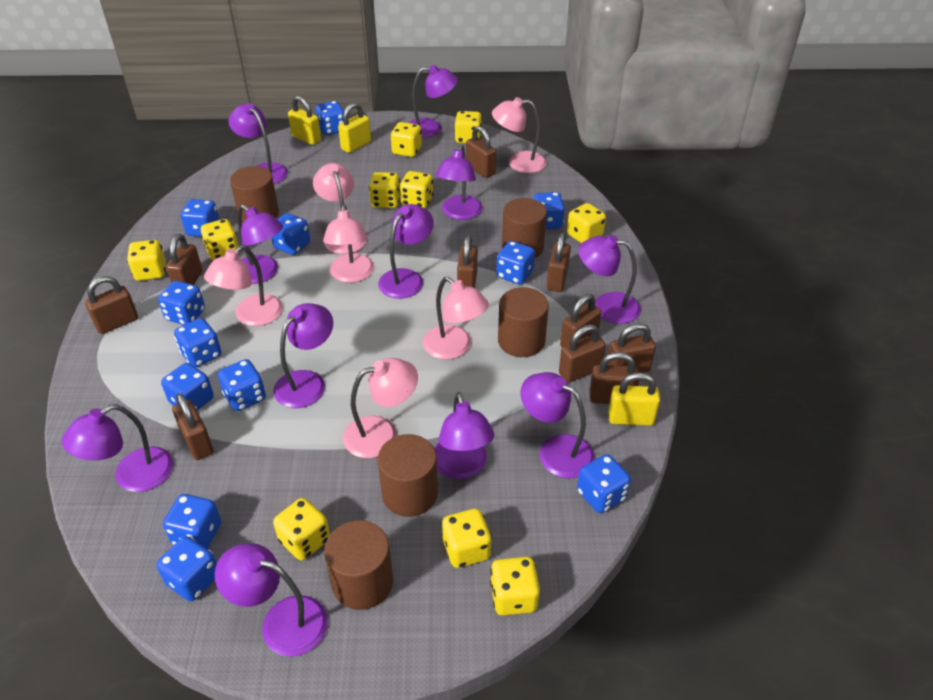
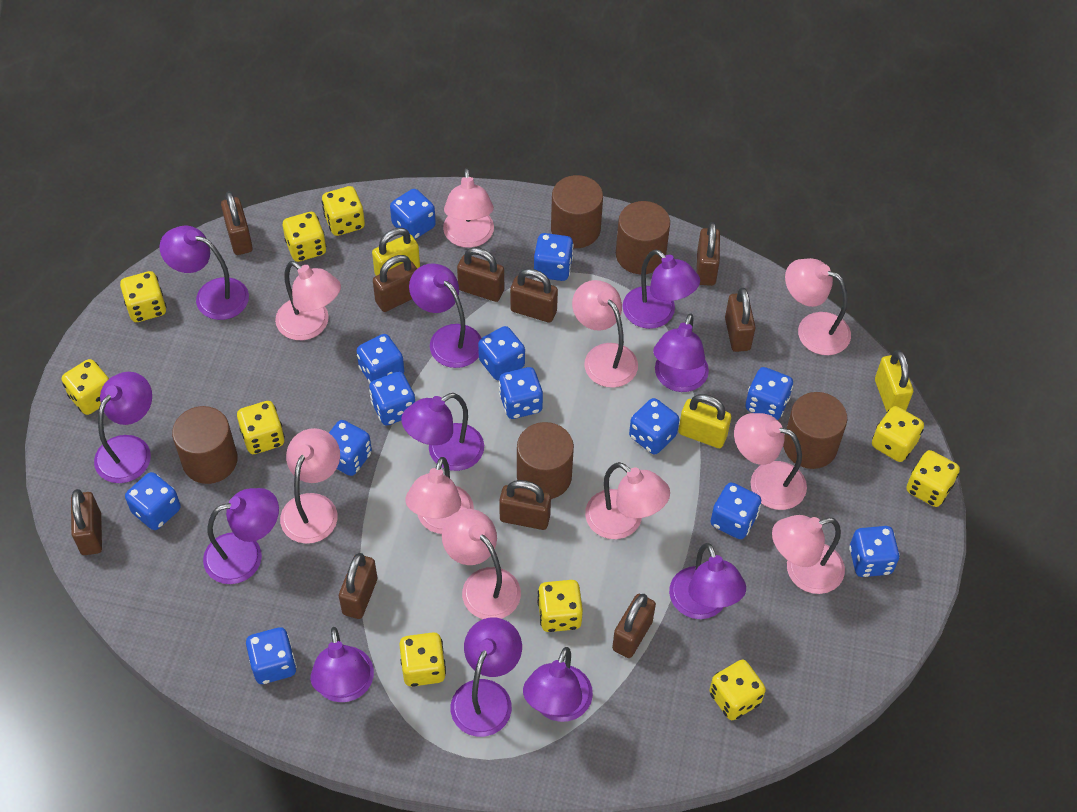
blue dice: 12 -> 13
pink lamp: 6 -> 10

